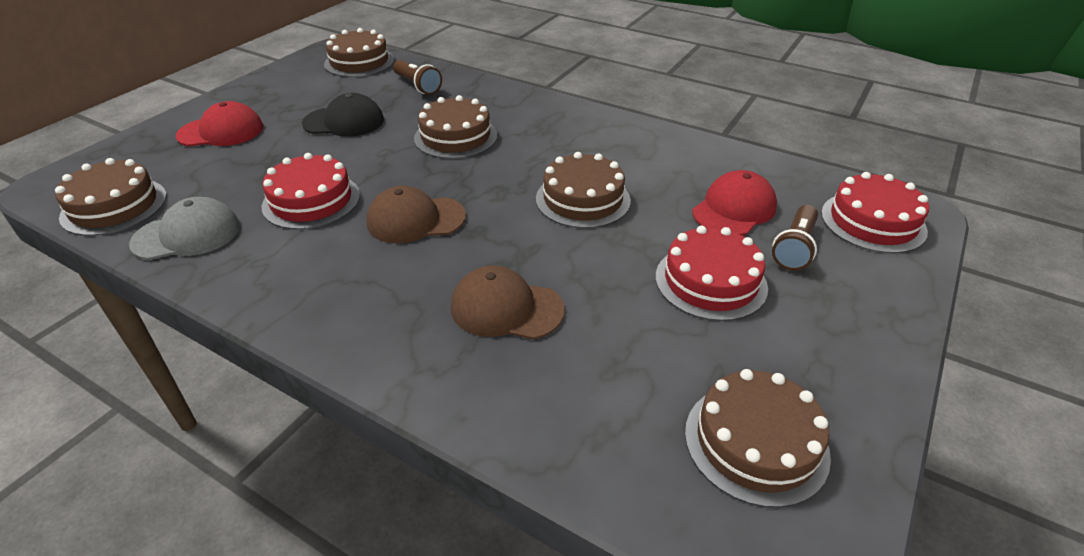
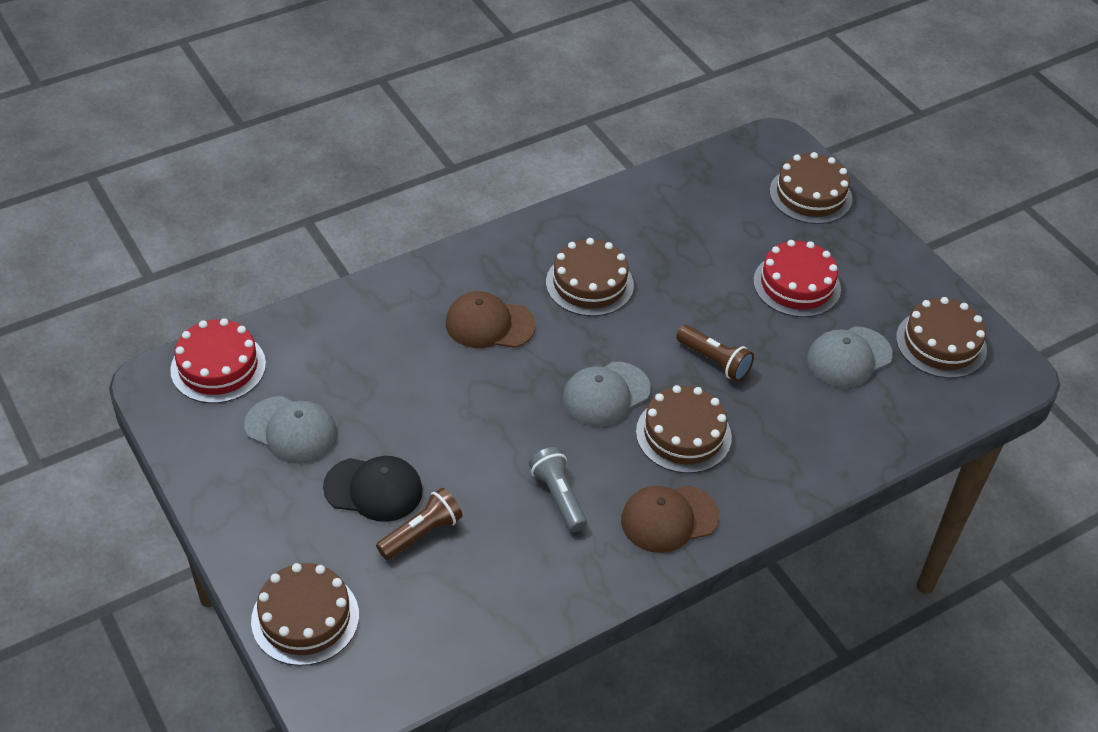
grey cap: 1 -> 3
grey flashlight: 0 -> 1
red cake: 3 -> 2
red cap: 2 -> 0

